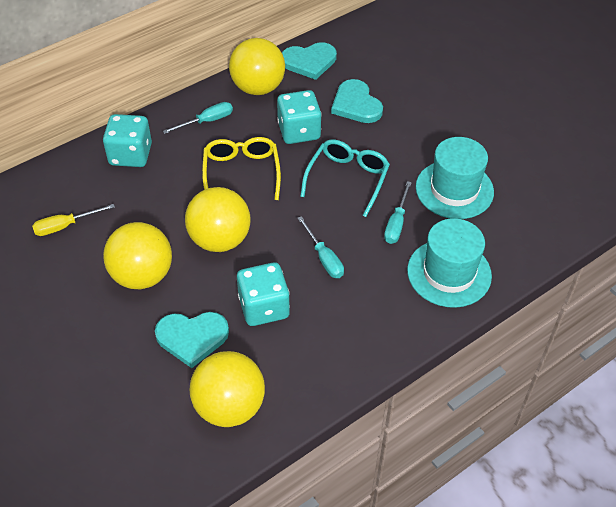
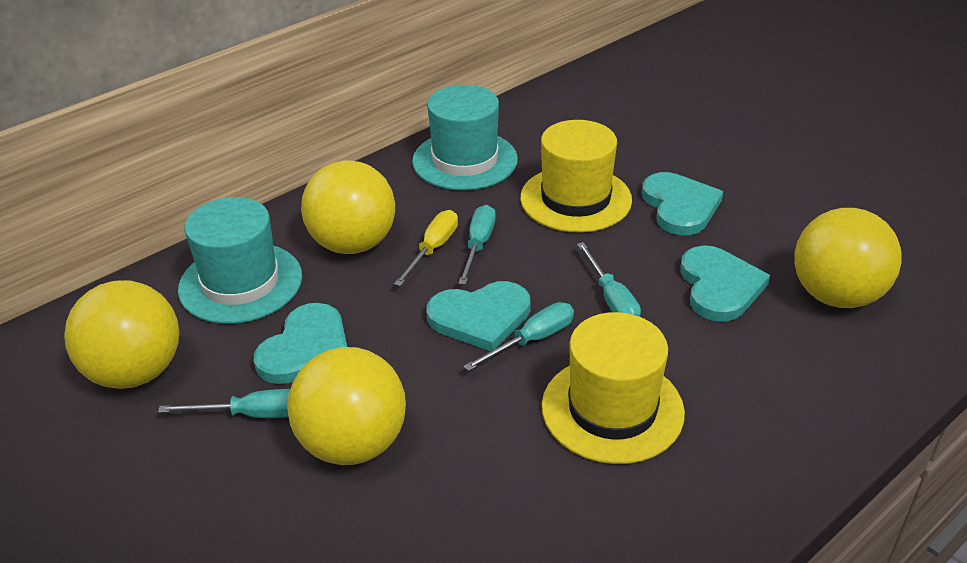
turquoise dice: 3 -> 0
turquoise glasses: 1 -> 0
turquoise heart: 3 -> 4
turquoise screwdriver: 3 -> 4
yellow glasses: 1 -> 0
yellow hat: 0 -> 2

